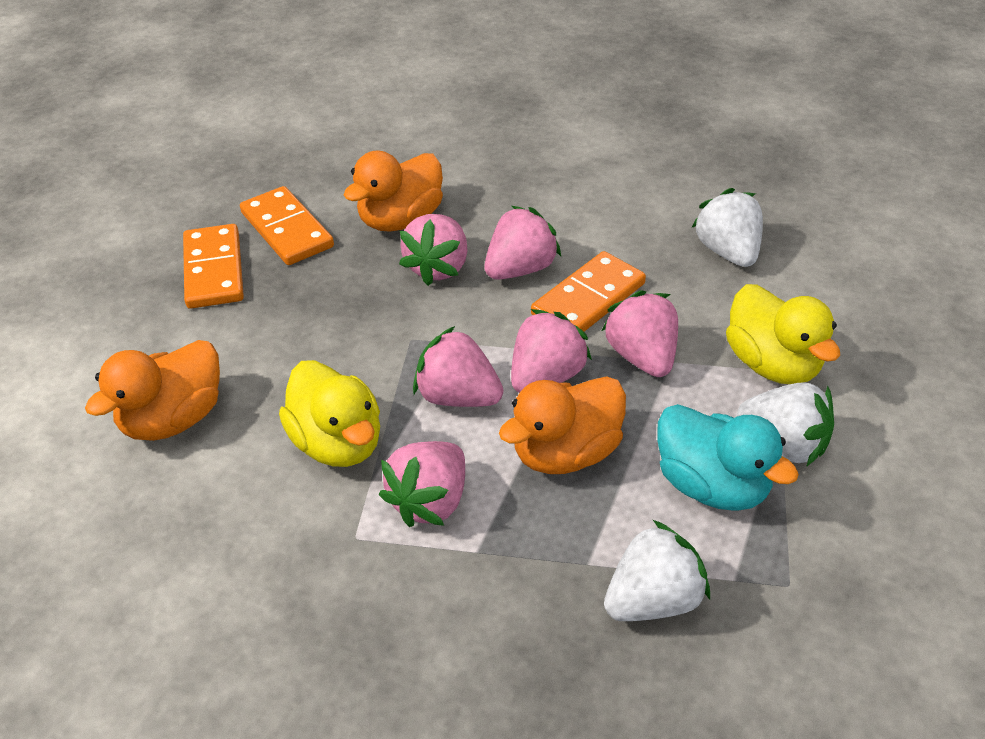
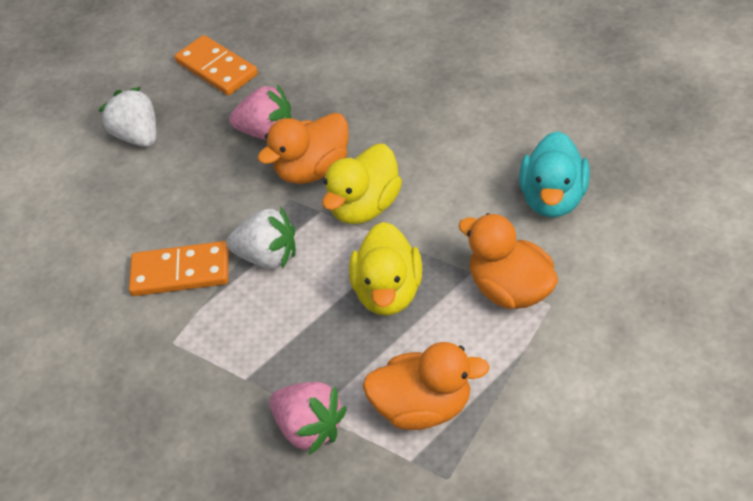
orange domino: 3 -> 2
pink strawberry: 6 -> 2
white strawberry: 3 -> 2

